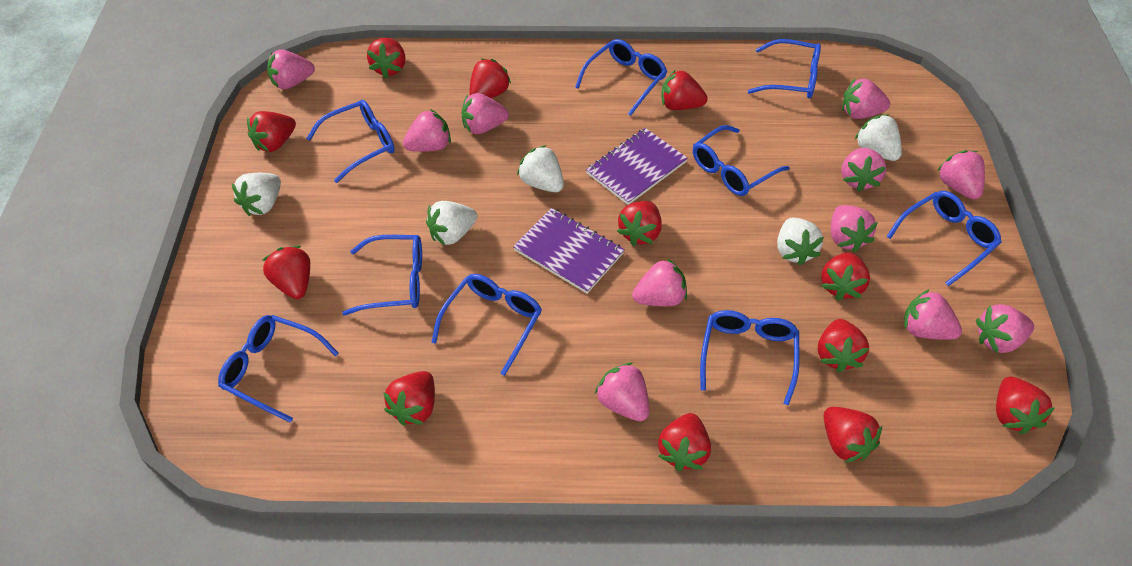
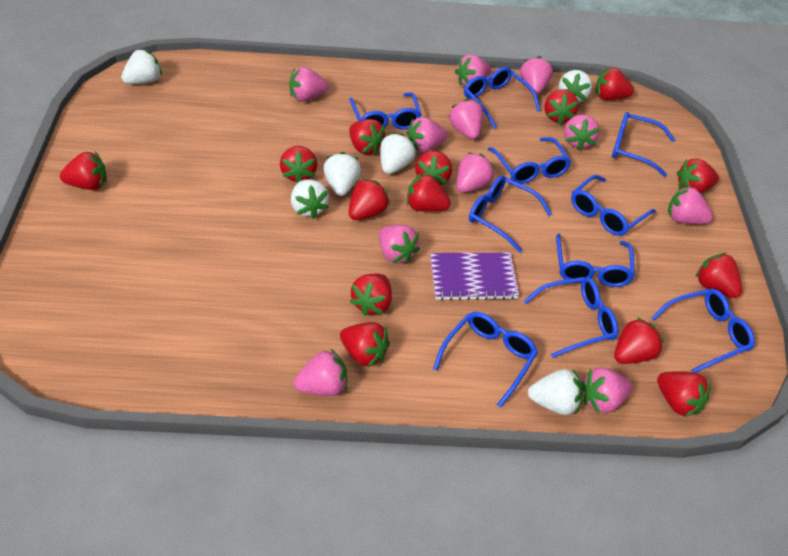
blue glasses: 9 -> 10
purple notebook: 2 -> 1
red strawberry: 12 -> 14
white strawberry: 5 -> 6

